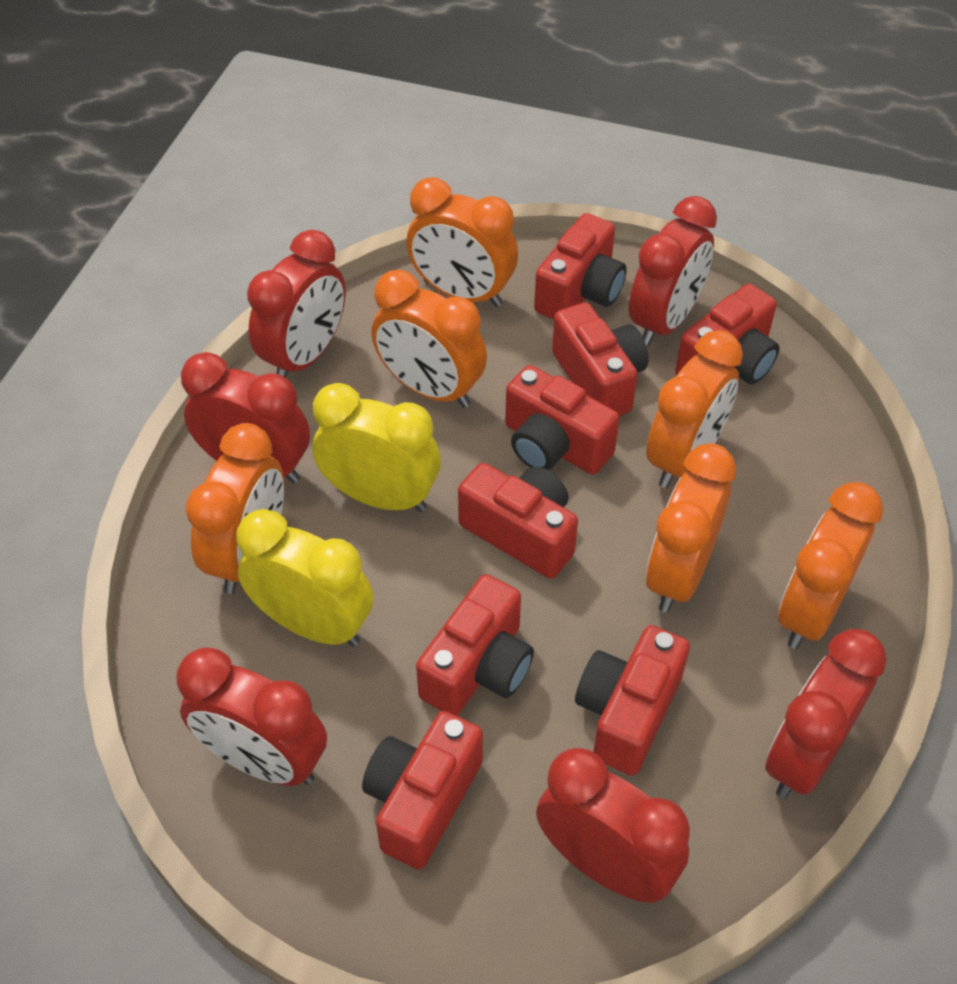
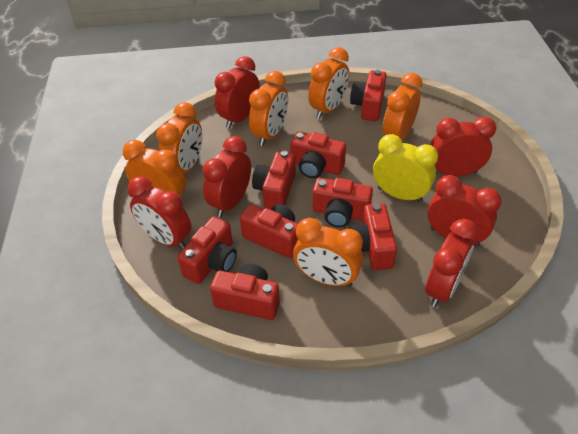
yellow clock: 2 -> 1

